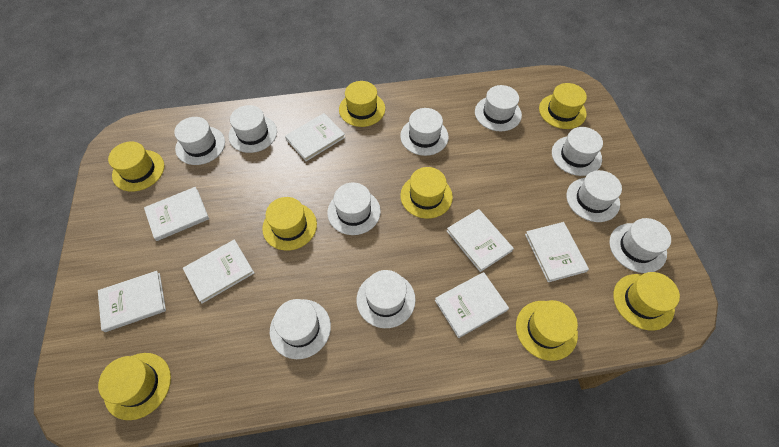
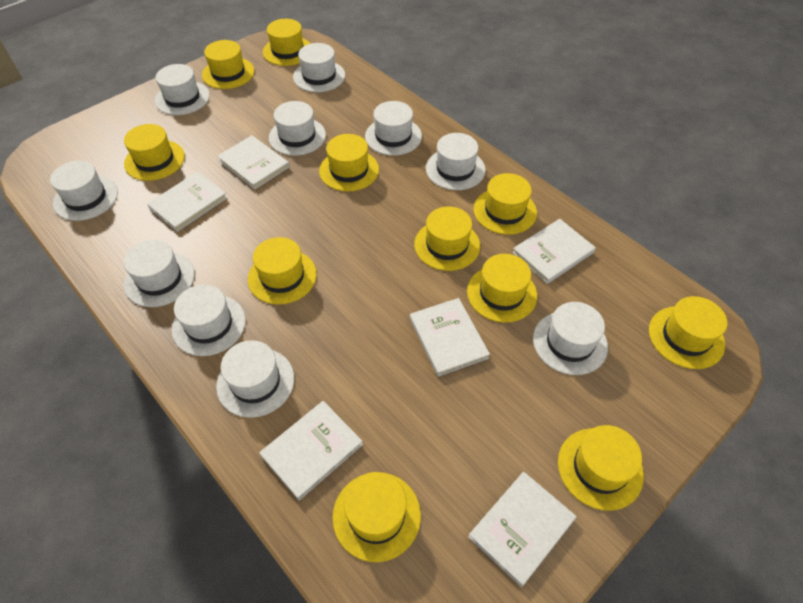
white book: 7 -> 6
yellow hat: 8 -> 11

